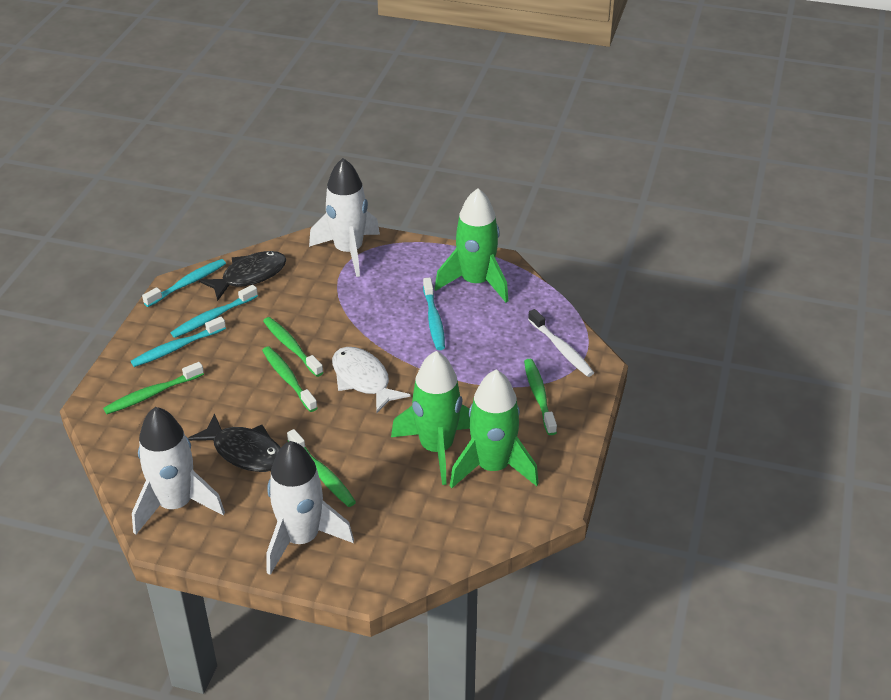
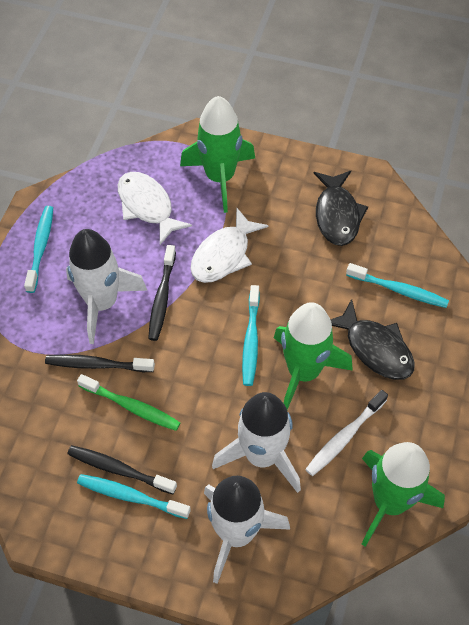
black toothbrush: 0 -> 3
green toothbrush: 5 -> 1
white fish: 1 -> 2

